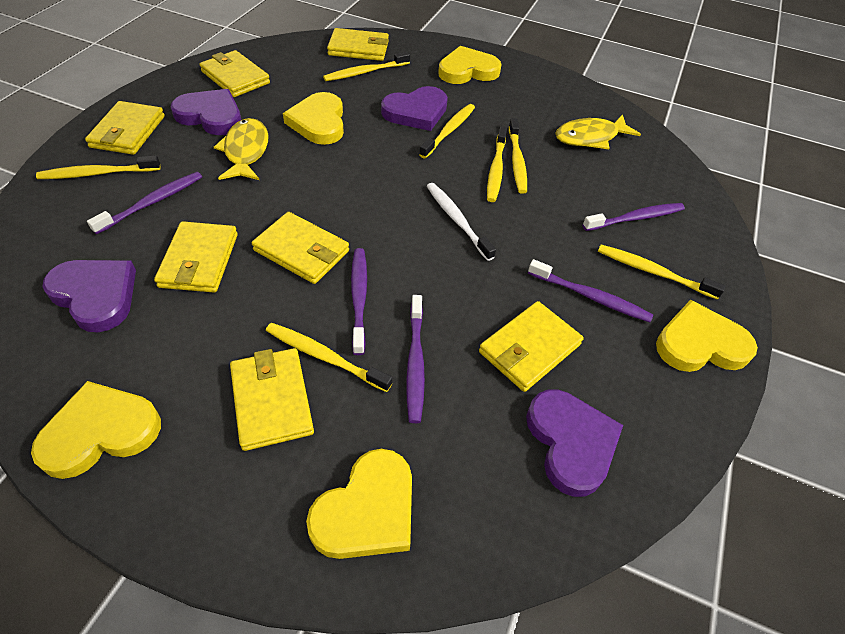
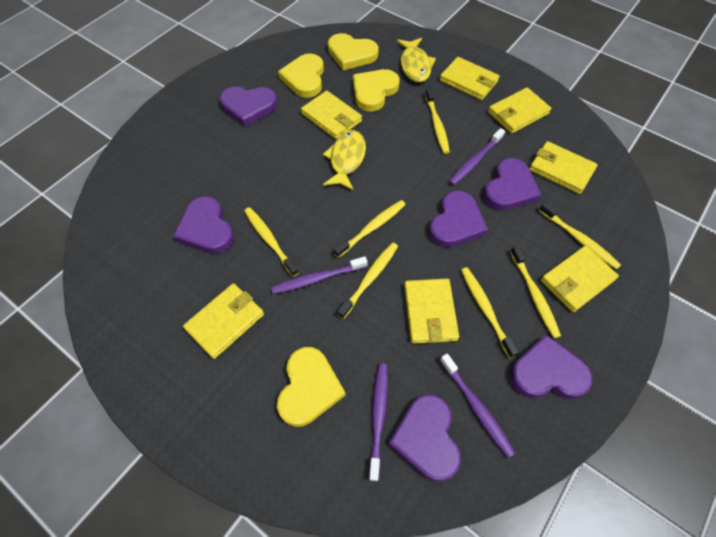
purple heart: 4 -> 6
purple toothbrush: 5 -> 4
white toothbrush: 1 -> 0
yellow heart: 5 -> 4

